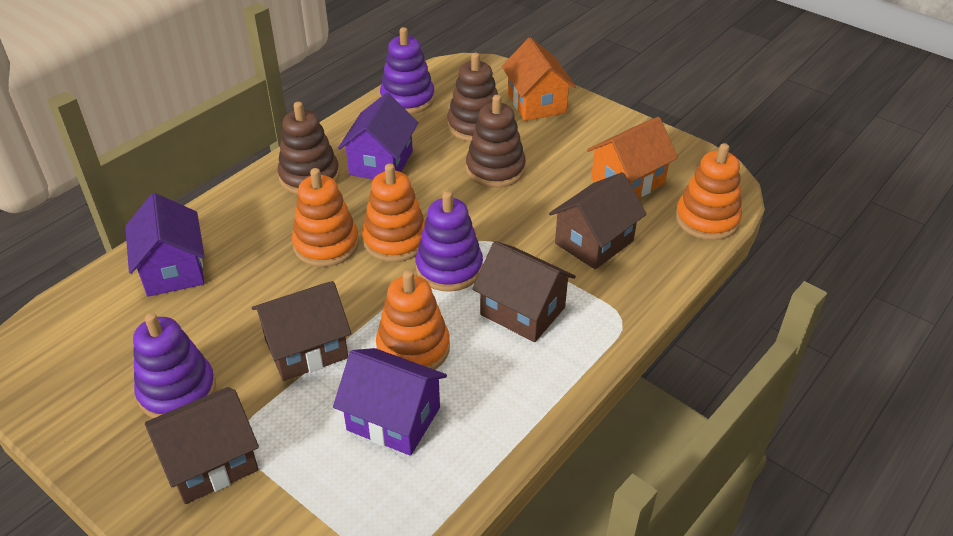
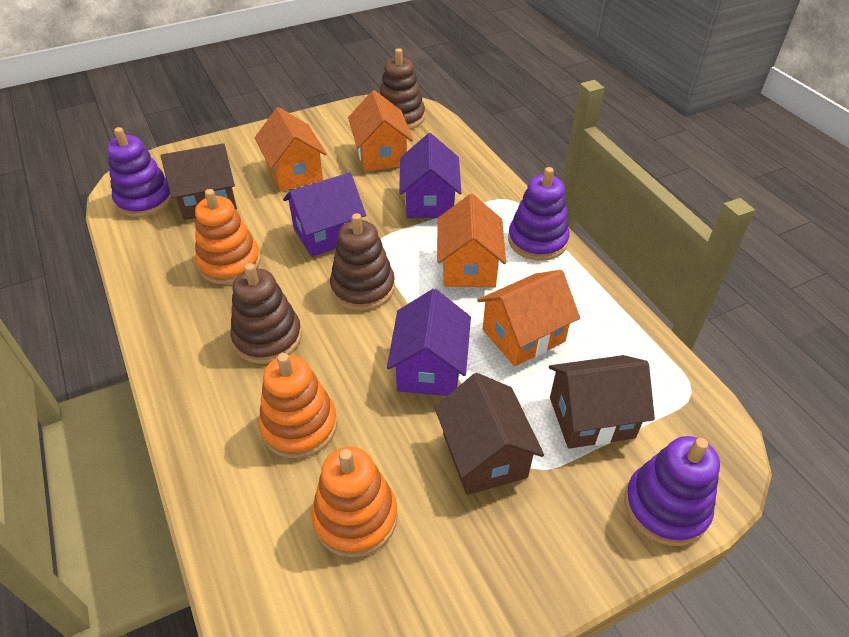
brown house: 4 -> 3
orange house: 2 -> 4
orange stacking toy: 4 -> 3

